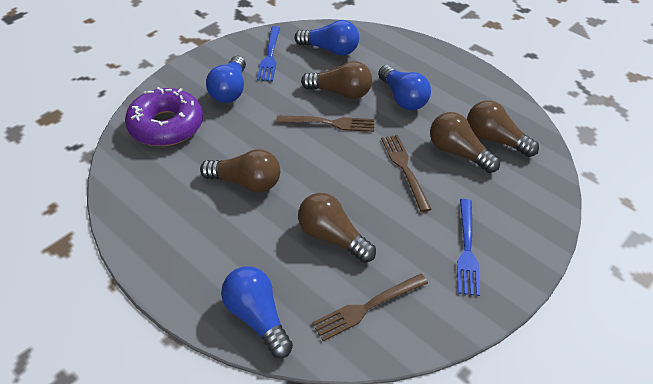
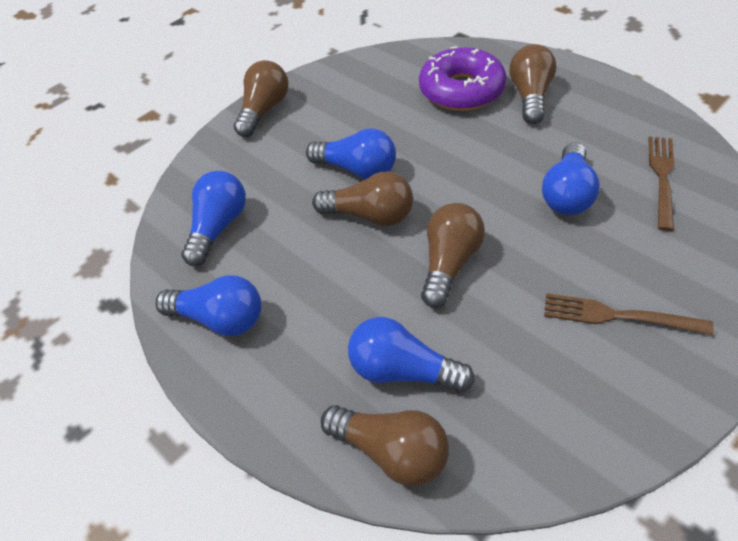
blue fork: 2 -> 0
blue light bulb: 4 -> 5
brown fork: 3 -> 2

